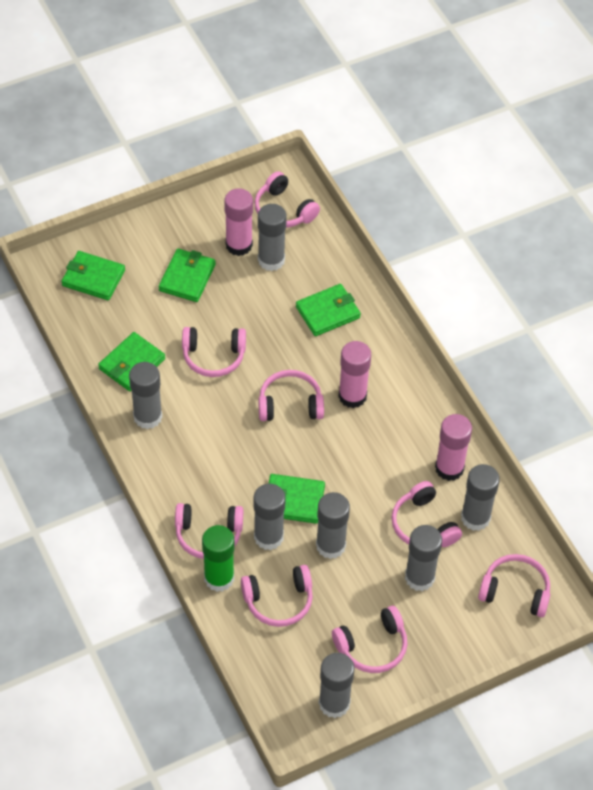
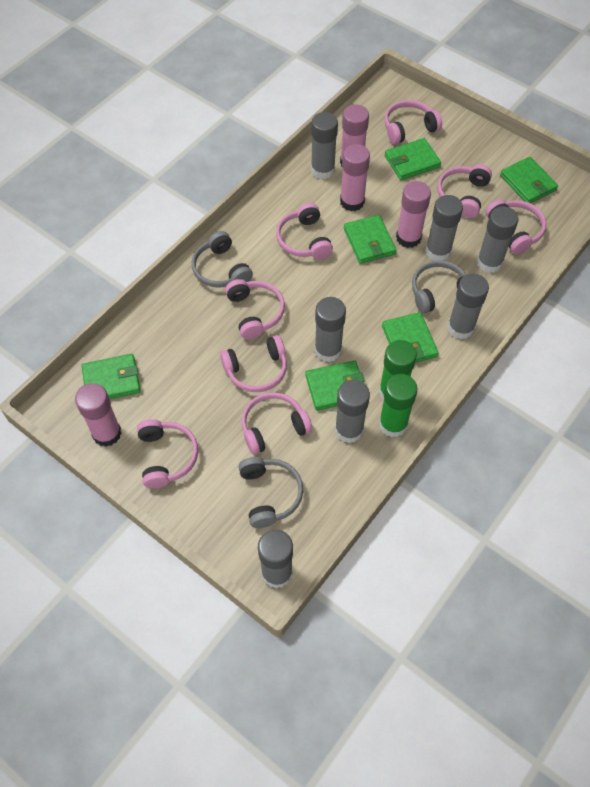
green glue stick: 1 -> 2
green wallet: 5 -> 6
grey headphones: 0 -> 3
pink glue stick: 3 -> 4

